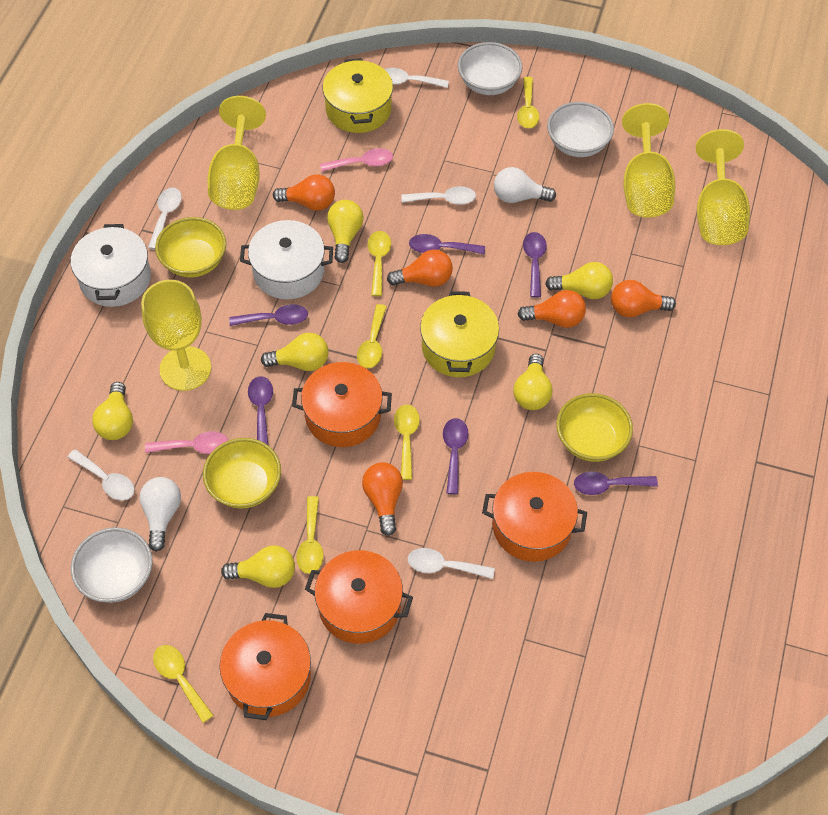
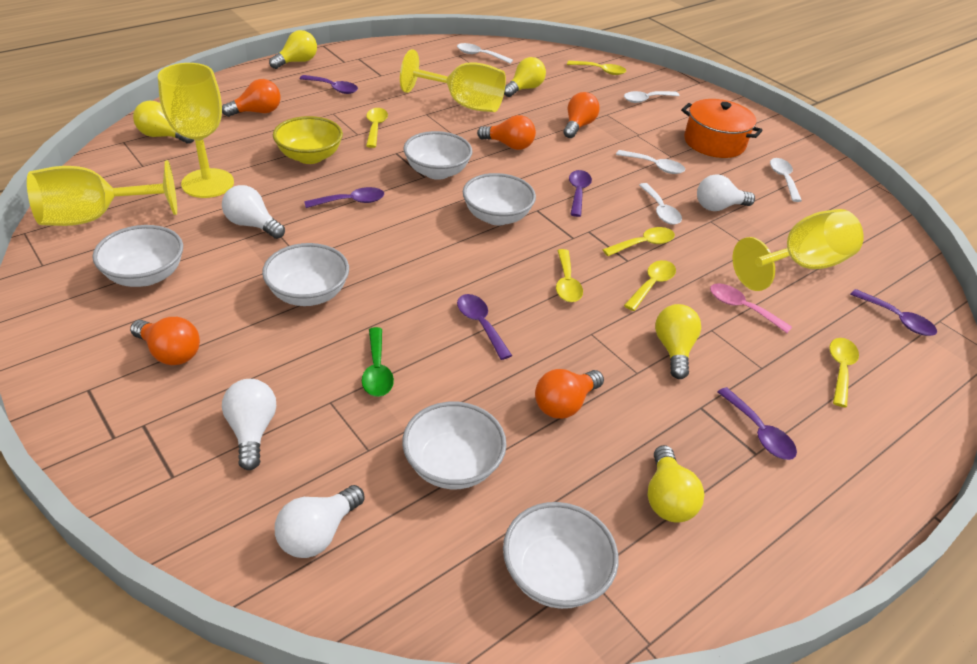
green spoon: 0 -> 1
orange pot: 4 -> 1
pink spoon: 2 -> 1
white bowl: 3 -> 6
white light bulb: 2 -> 4
white pot: 2 -> 0
yellow bowl: 3 -> 1
yellow light bulb: 6 -> 5
yellow pot: 2 -> 0

